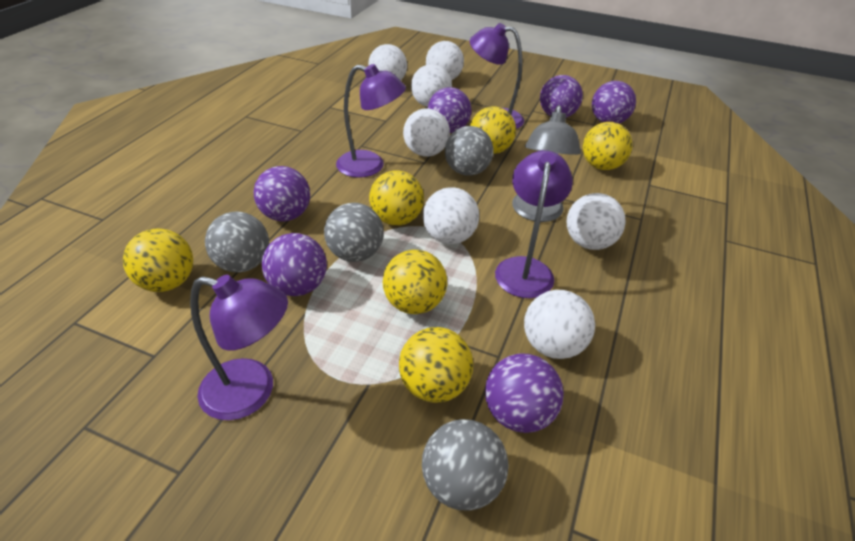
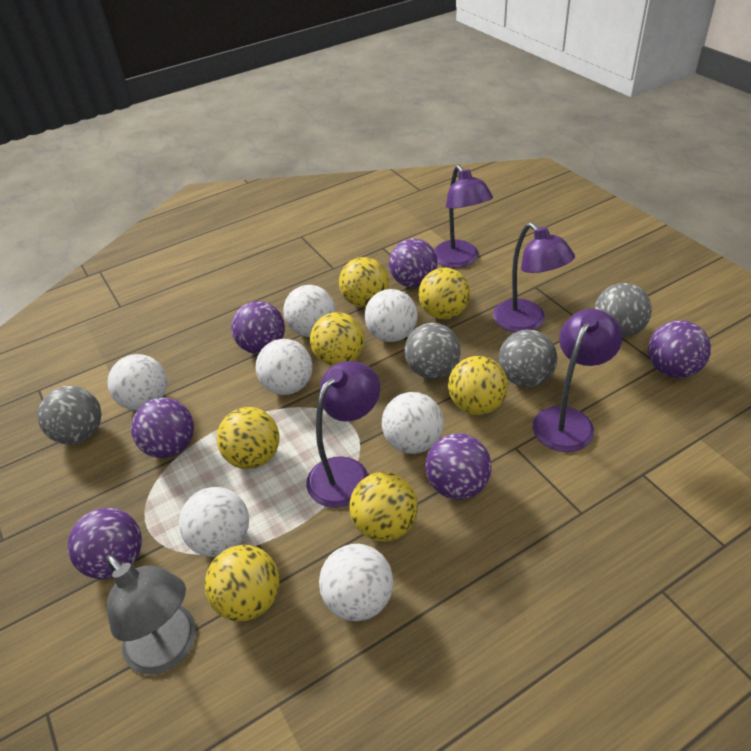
yellow ball: 6 -> 7

